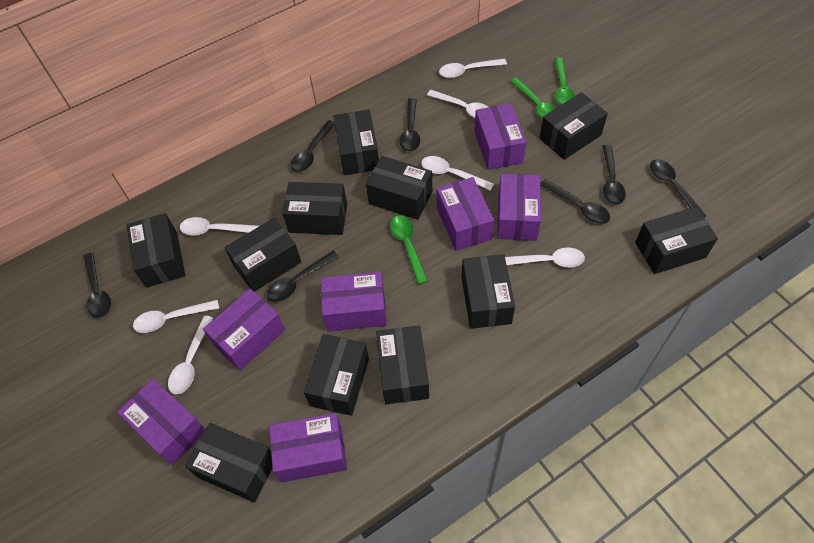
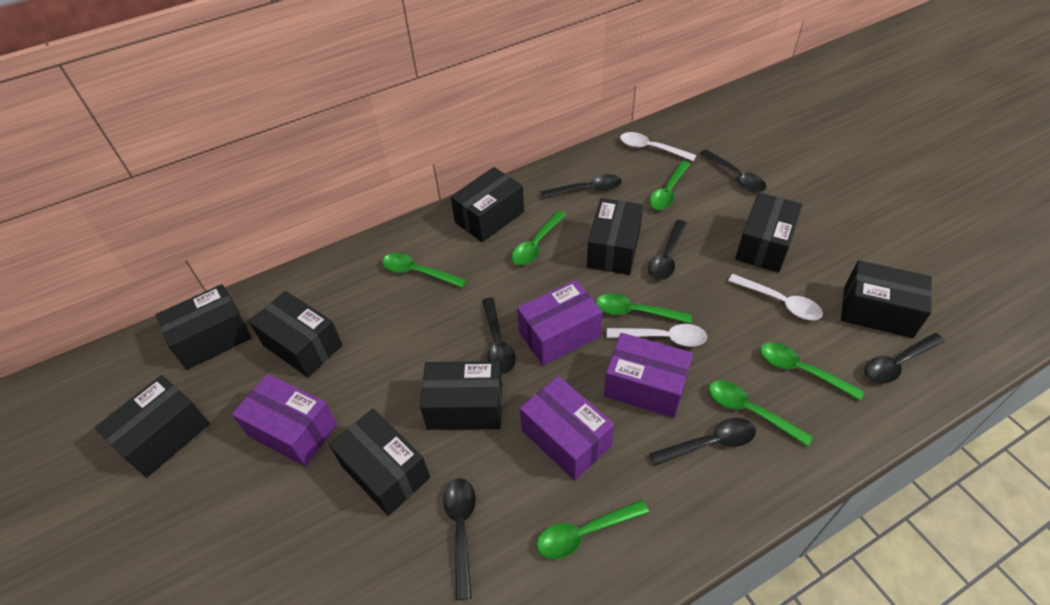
black box: 11 -> 9
green spoon: 3 -> 7
purple box: 7 -> 4
white spoon: 7 -> 3

